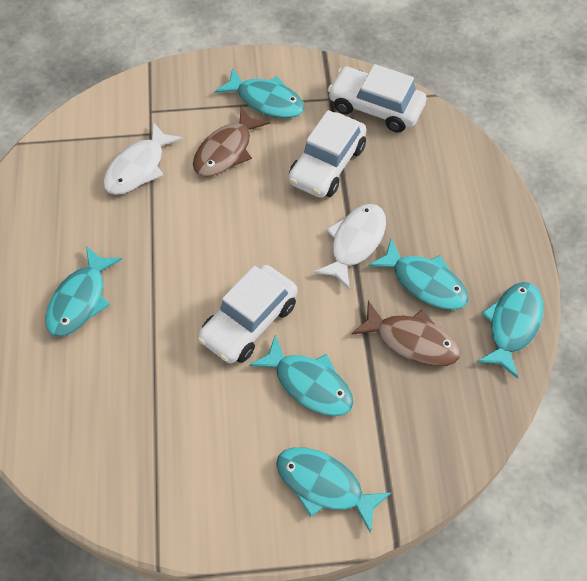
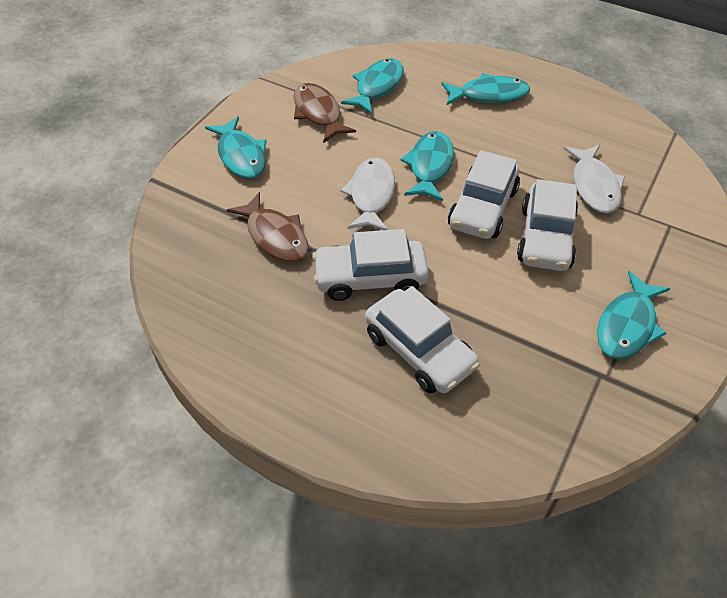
turquoise fish: 6 -> 5
white car: 3 -> 4

